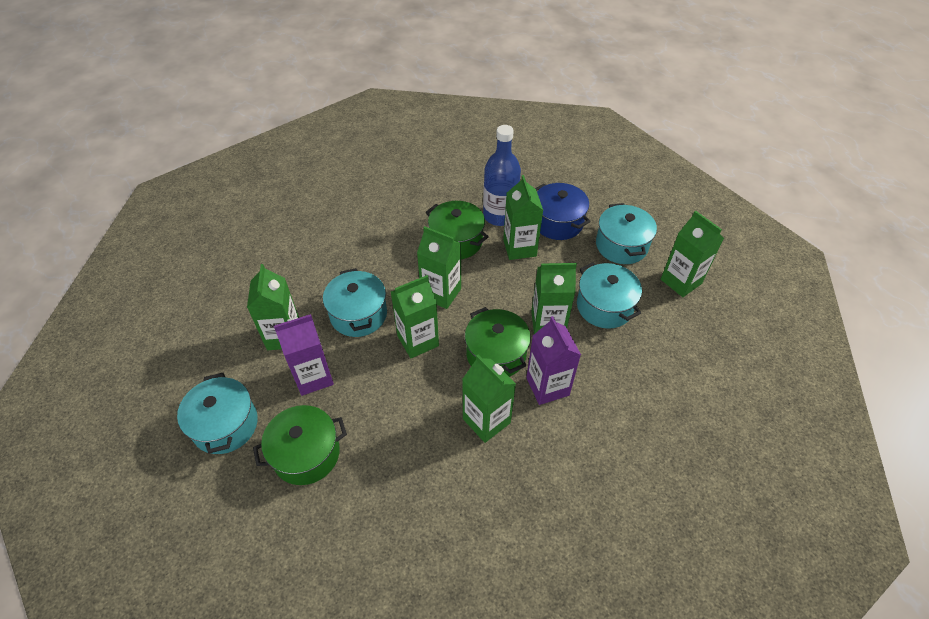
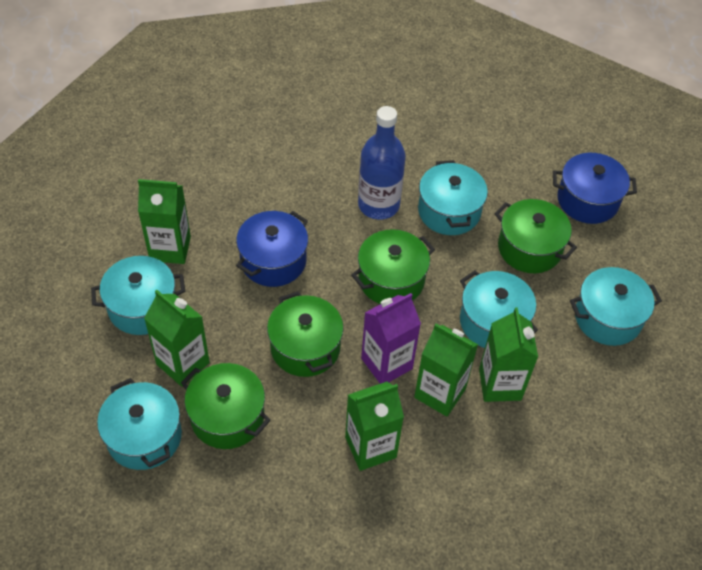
blue pot: 1 -> 2
green carton: 7 -> 5
green pot: 3 -> 4
purple carton: 2 -> 1
turquoise pot: 4 -> 5

